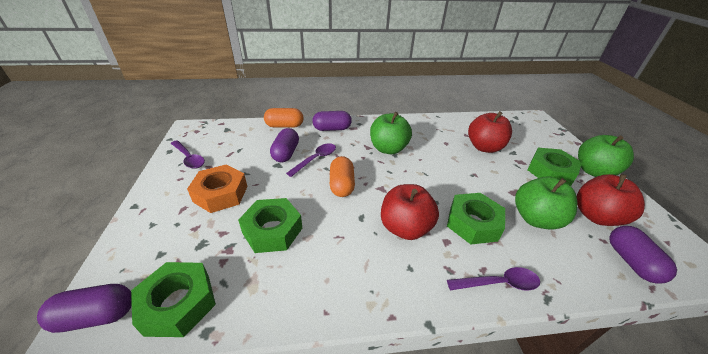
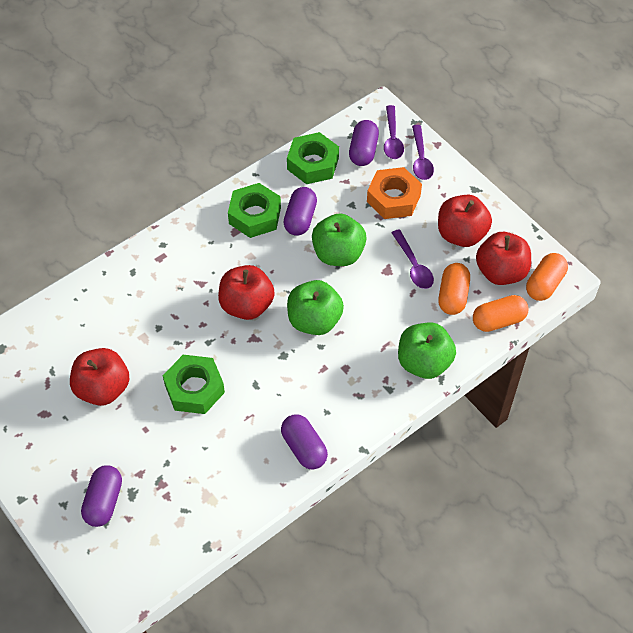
green nut: 4 -> 3
orange capsule: 2 -> 3
red apple: 3 -> 4

